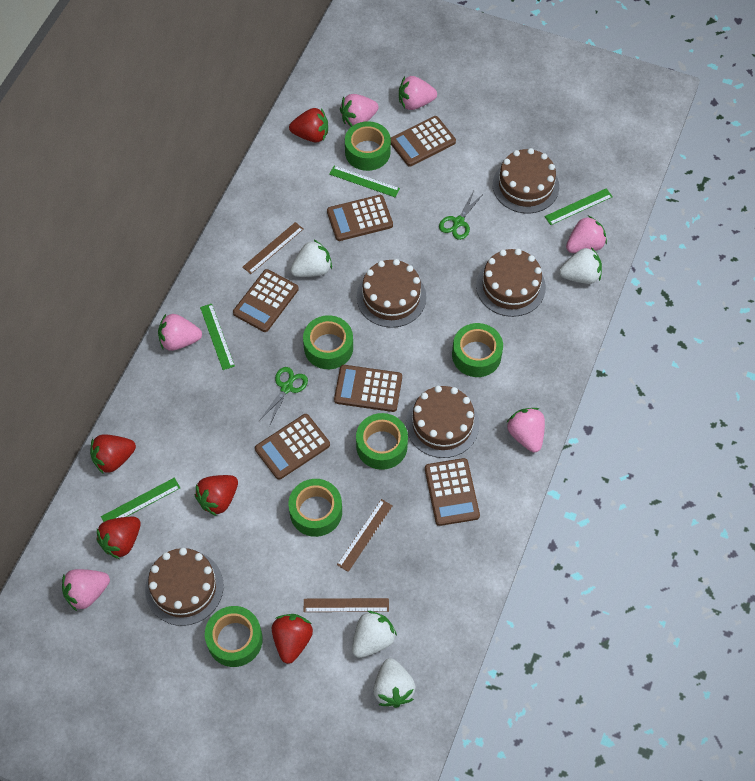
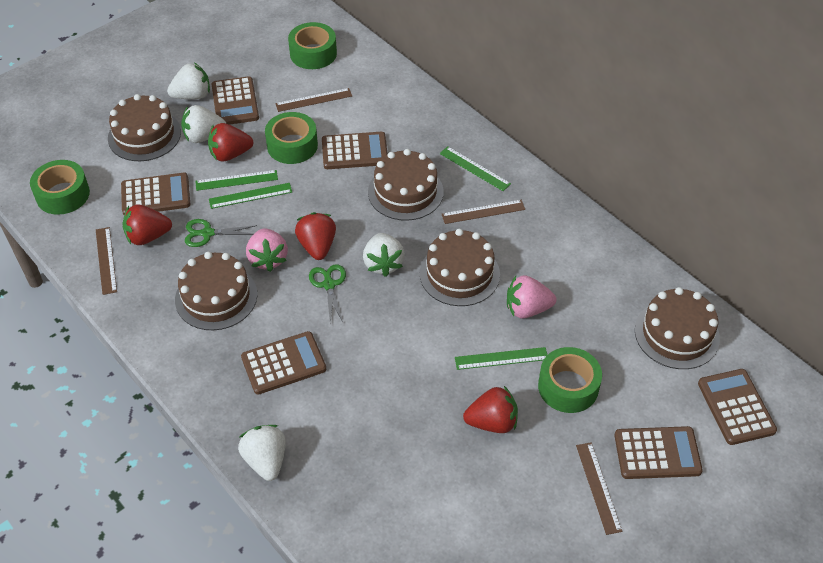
brown ruler: 3 -> 4
green tape: 6 -> 4
pink strawberry: 6 -> 2
red strawberry: 5 -> 4

